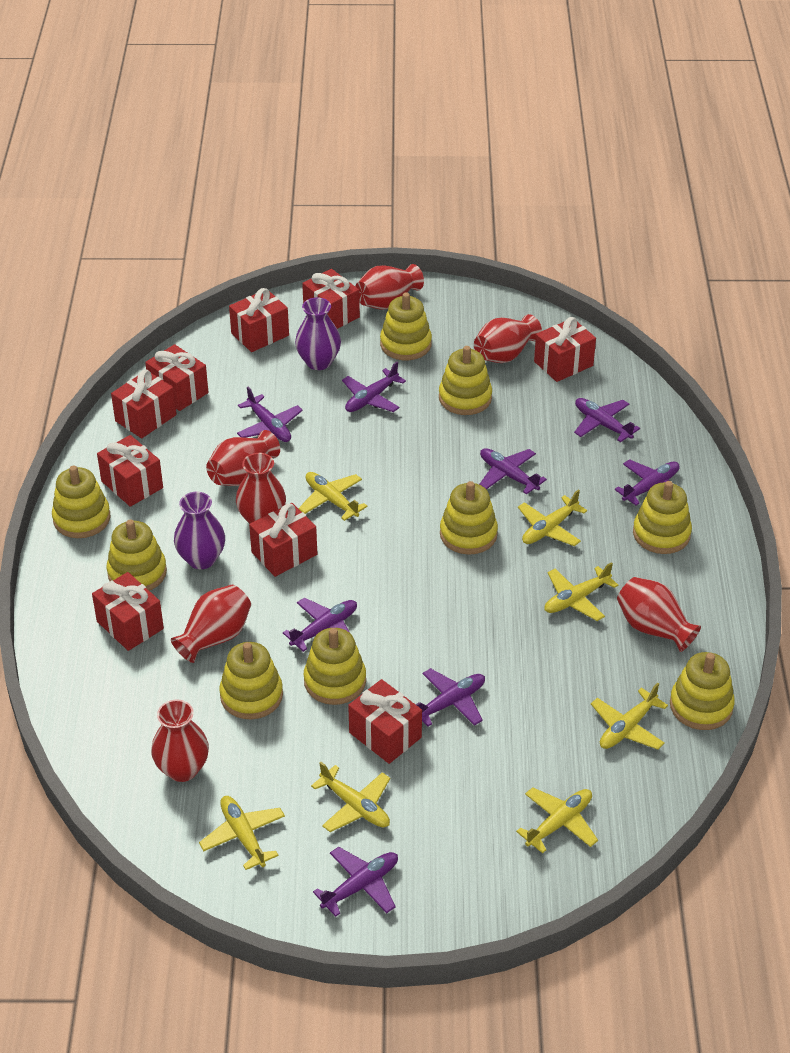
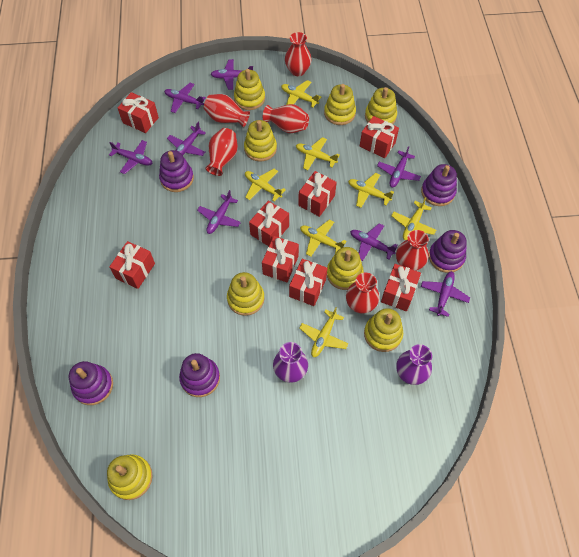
purple stacking toy: 0 -> 5
red gift: 9 -> 8
red vase: 7 -> 6
yellow stacking toy: 9 -> 8

